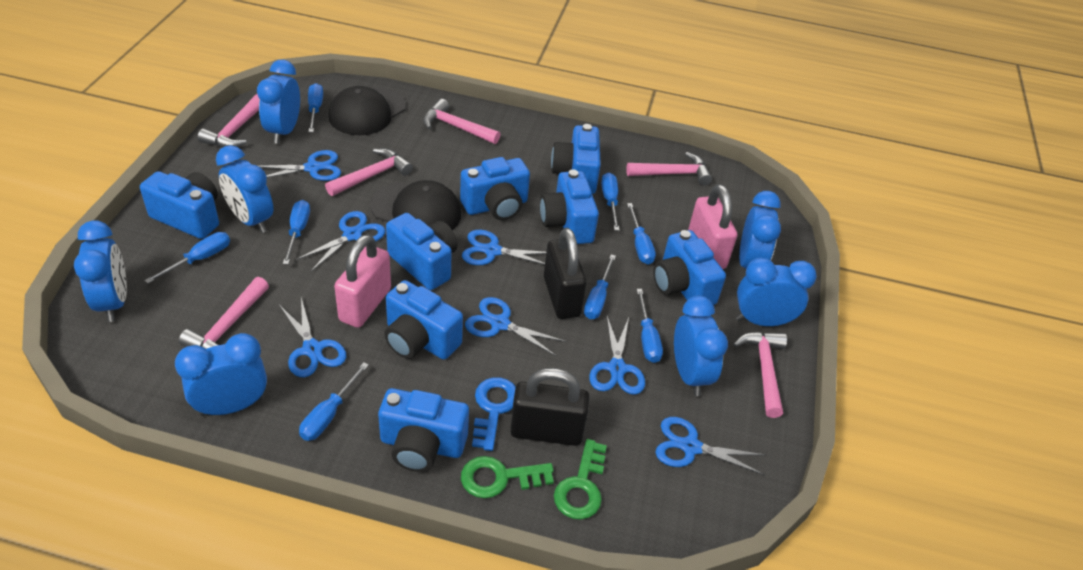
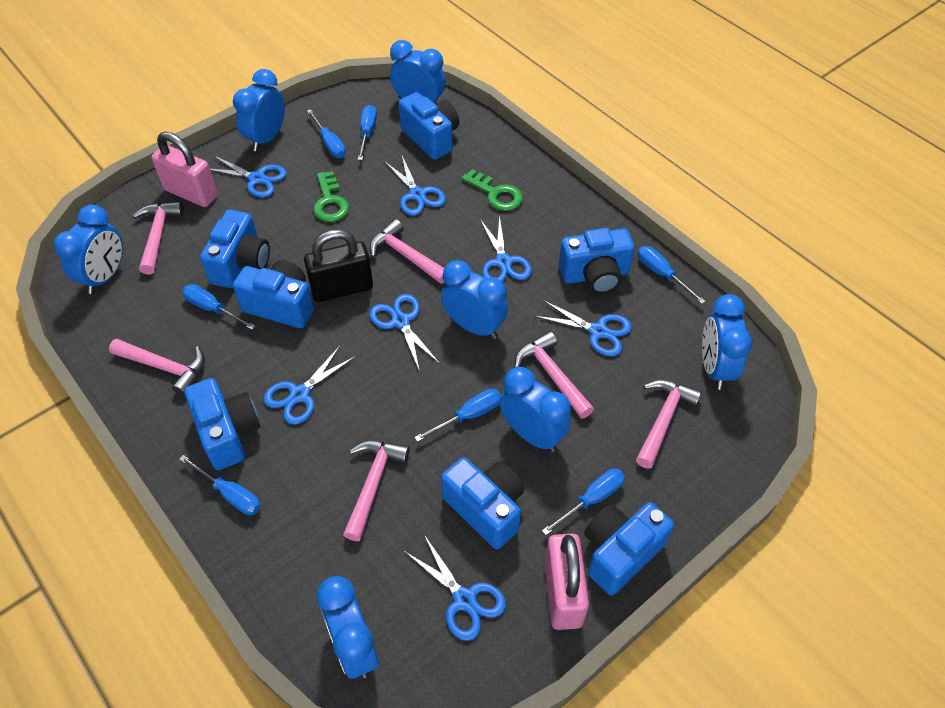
black cap: 2 -> 0
black padlock: 2 -> 1
blue camera: 8 -> 7
blue key: 1 -> 0
blue screwdriver: 8 -> 7

